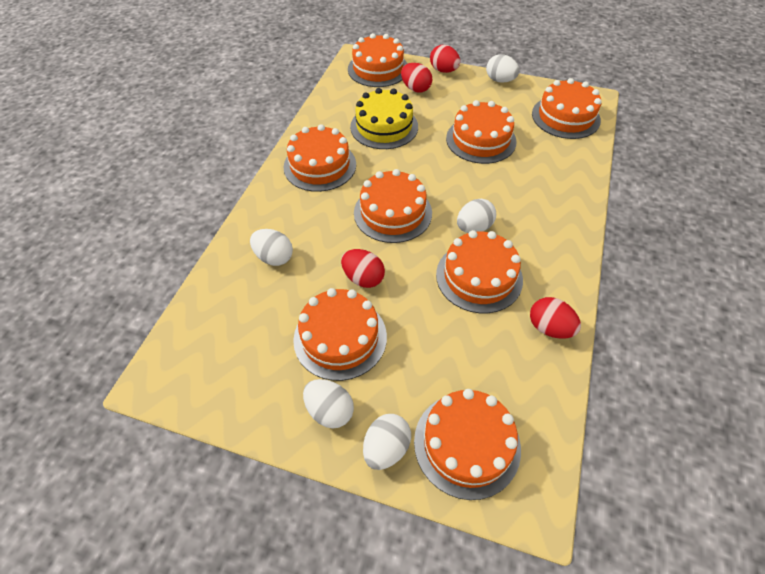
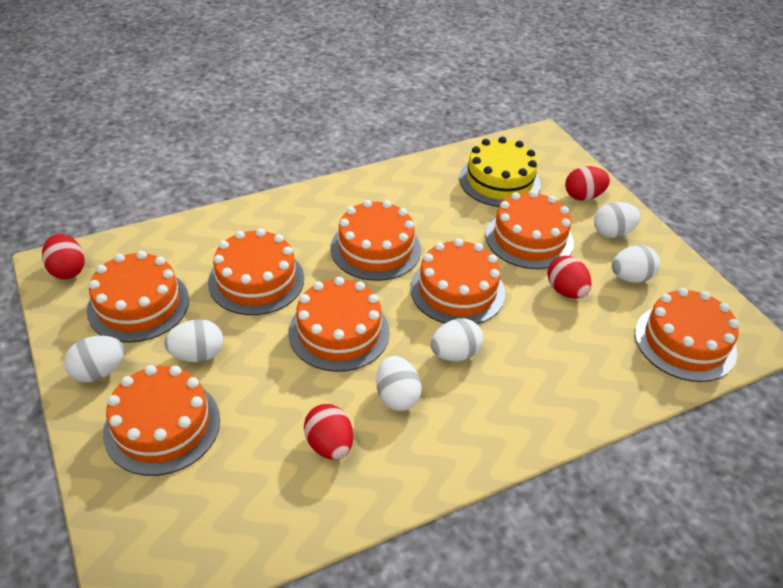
white egg: 5 -> 6

